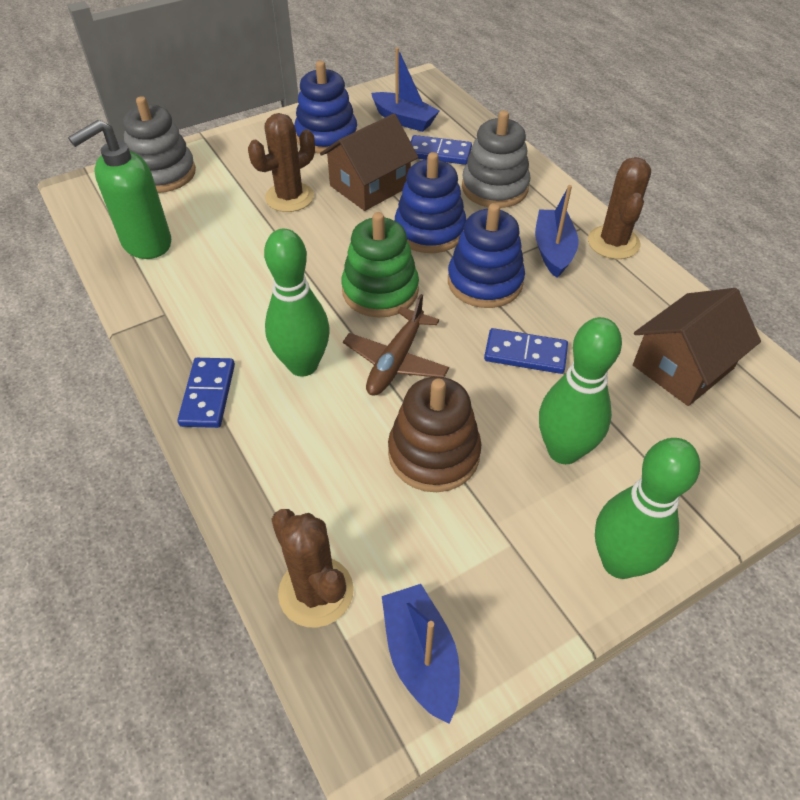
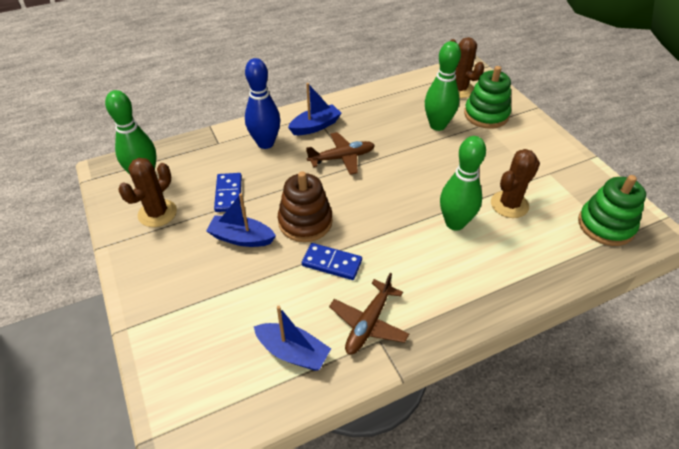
blue bowling pin: 0 -> 1
blue domino: 3 -> 2
blue stacking toy: 3 -> 0
brown house: 2 -> 0
brown plane: 1 -> 2
green soap dispenser: 1 -> 0
green stacking toy: 1 -> 2
grey stacking toy: 2 -> 0

